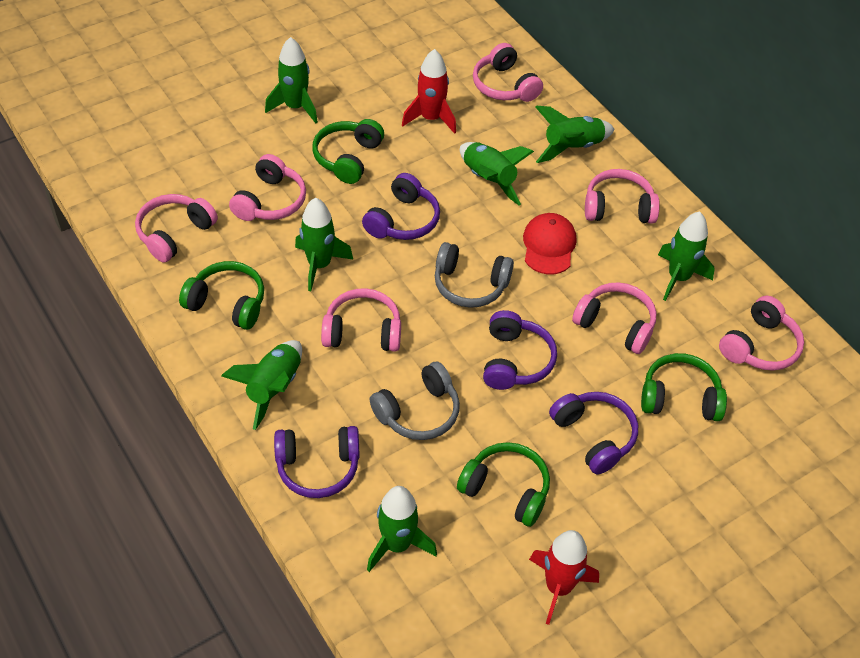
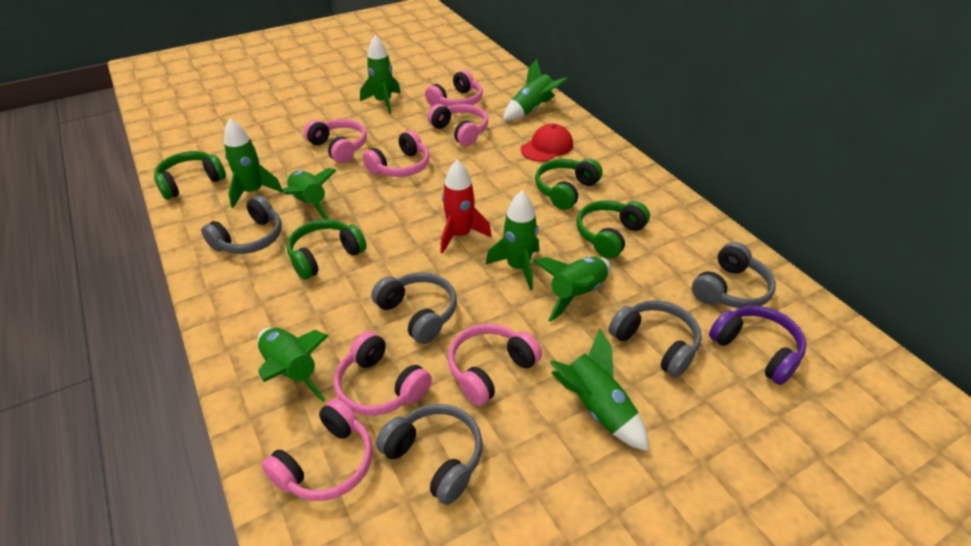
green rocket: 7 -> 8
grey headphones: 2 -> 5
purple headphones: 4 -> 1
red rocket: 2 -> 1

